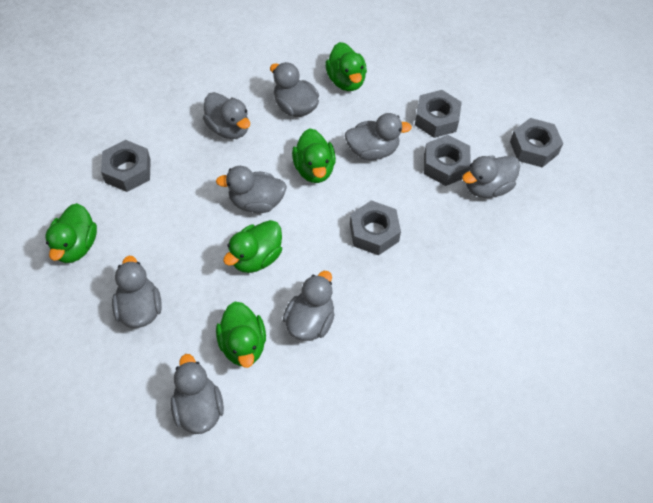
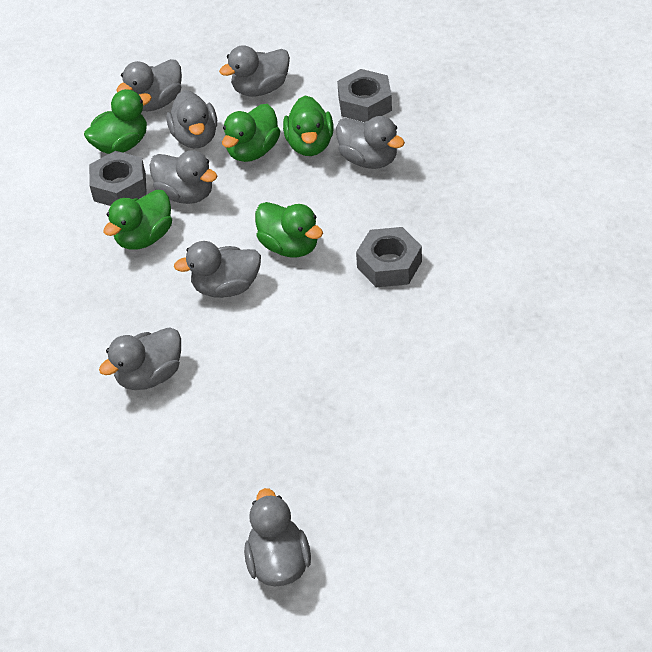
grey nut: 5 -> 3

